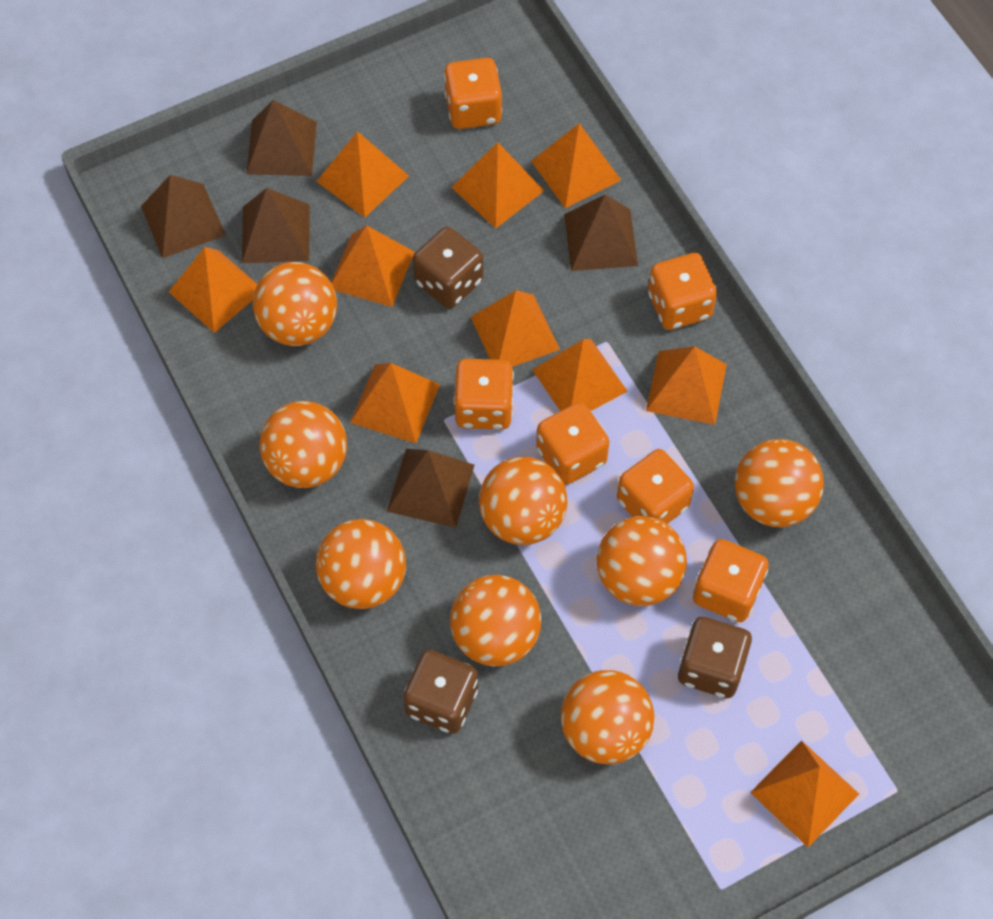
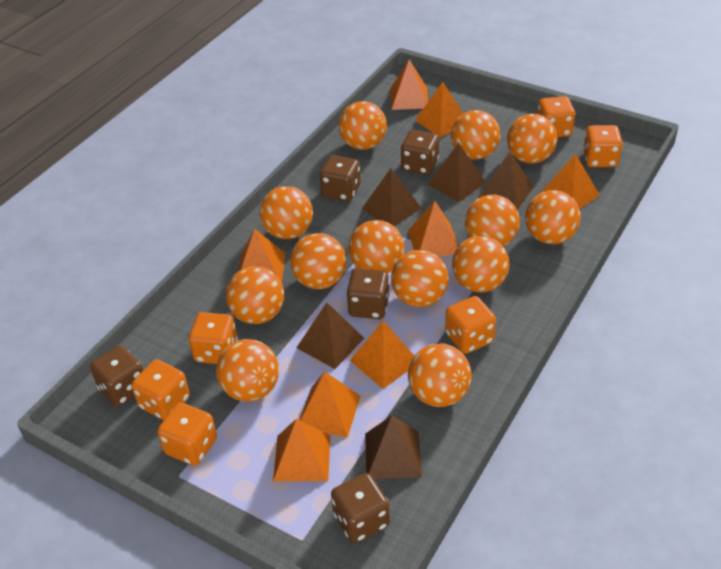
brown dice: 3 -> 5
orange ball: 8 -> 13
orange pyramid: 10 -> 8

